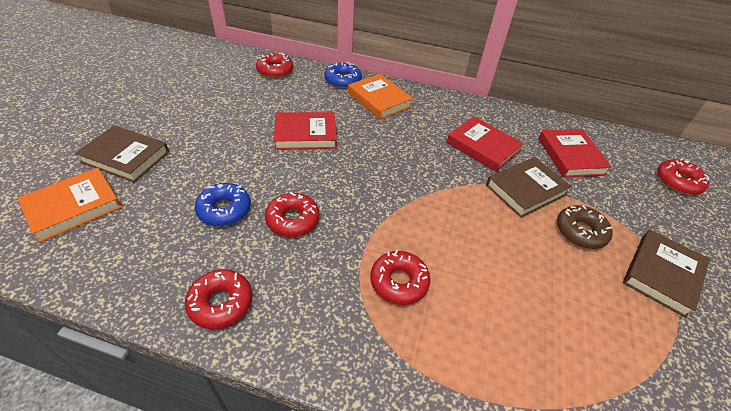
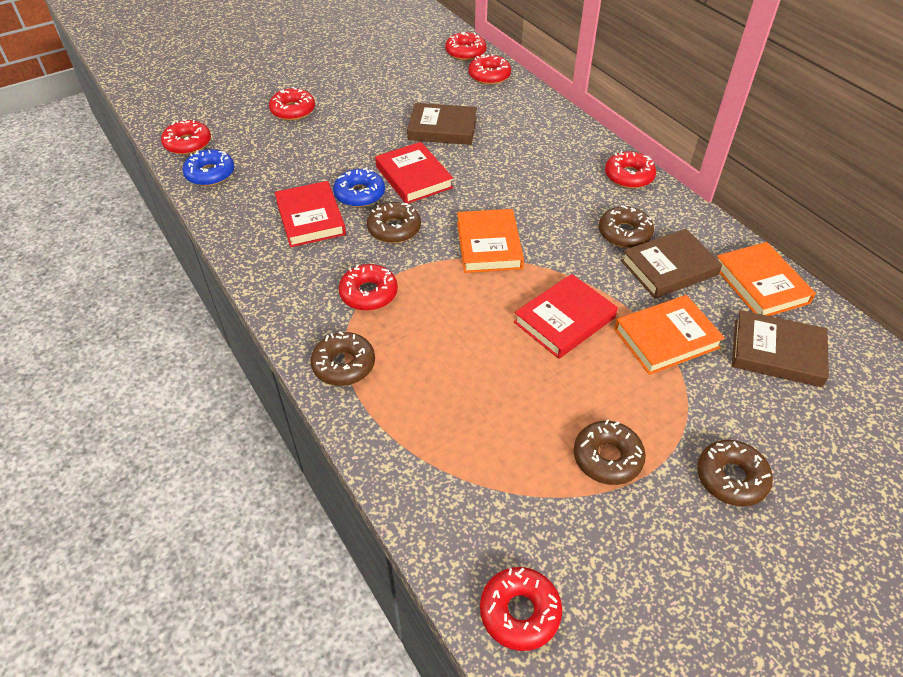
brown donut: 1 -> 5
orange book: 2 -> 3
red donut: 5 -> 7

